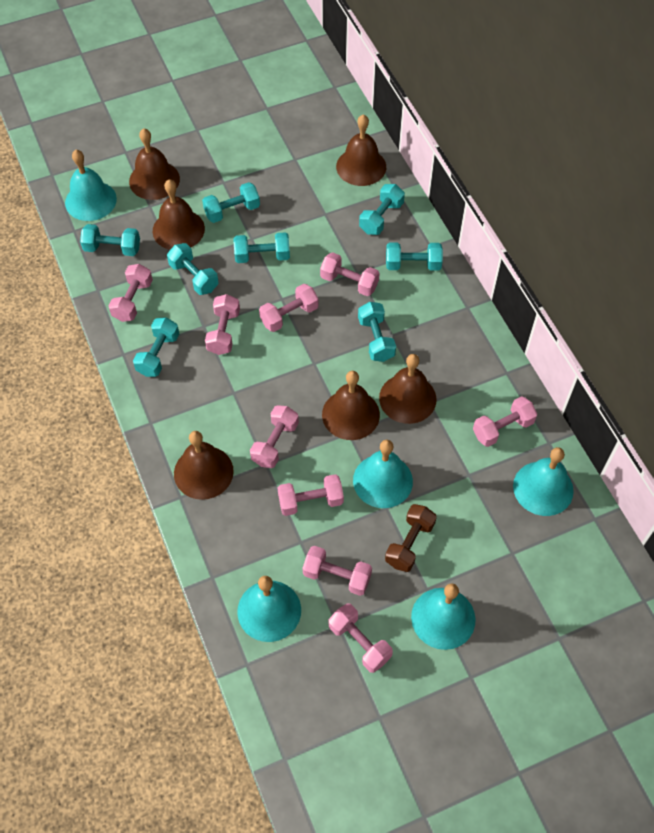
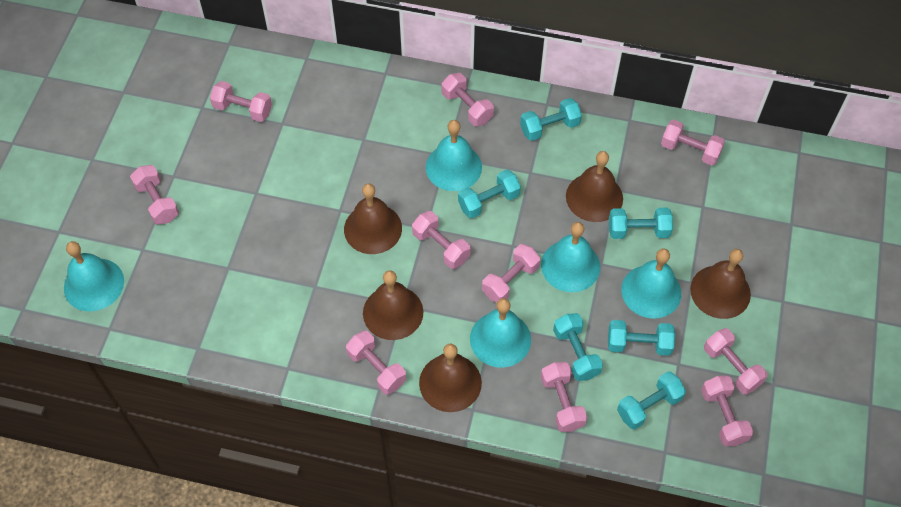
brown bell: 6 -> 5
brown dumbbell: 1 -> 0
pink dumbbell: 9 -> 10
turquoise dumbbell: 8 -> 6

